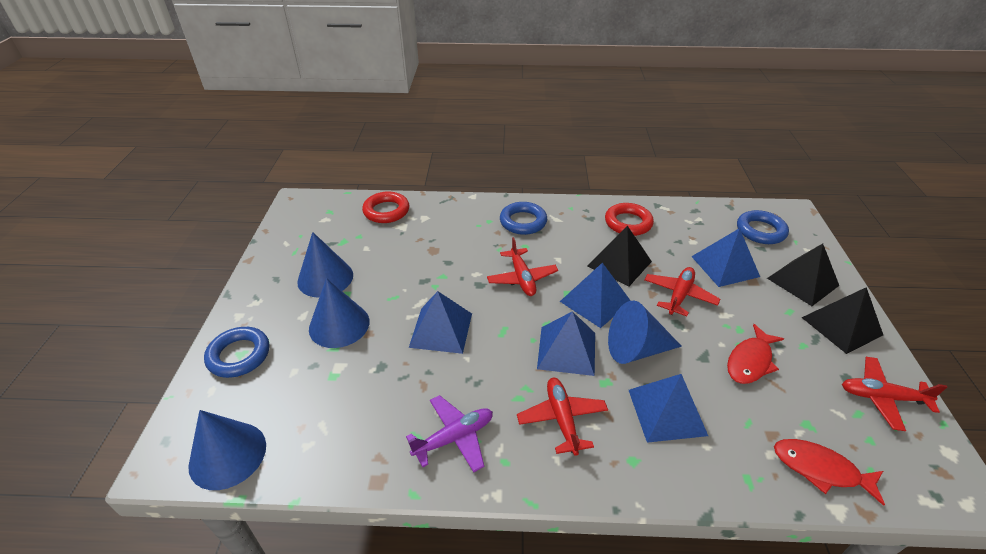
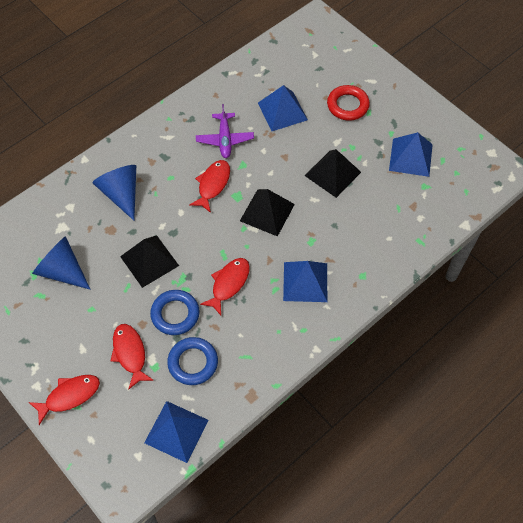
blue cone: 4 -> 2
blue pyramid: 5 -> 4
blue ring: 3 -> 2
red fish: 2 -> 4
red plane: 4 -> 0
red ring: 2 -> 1

